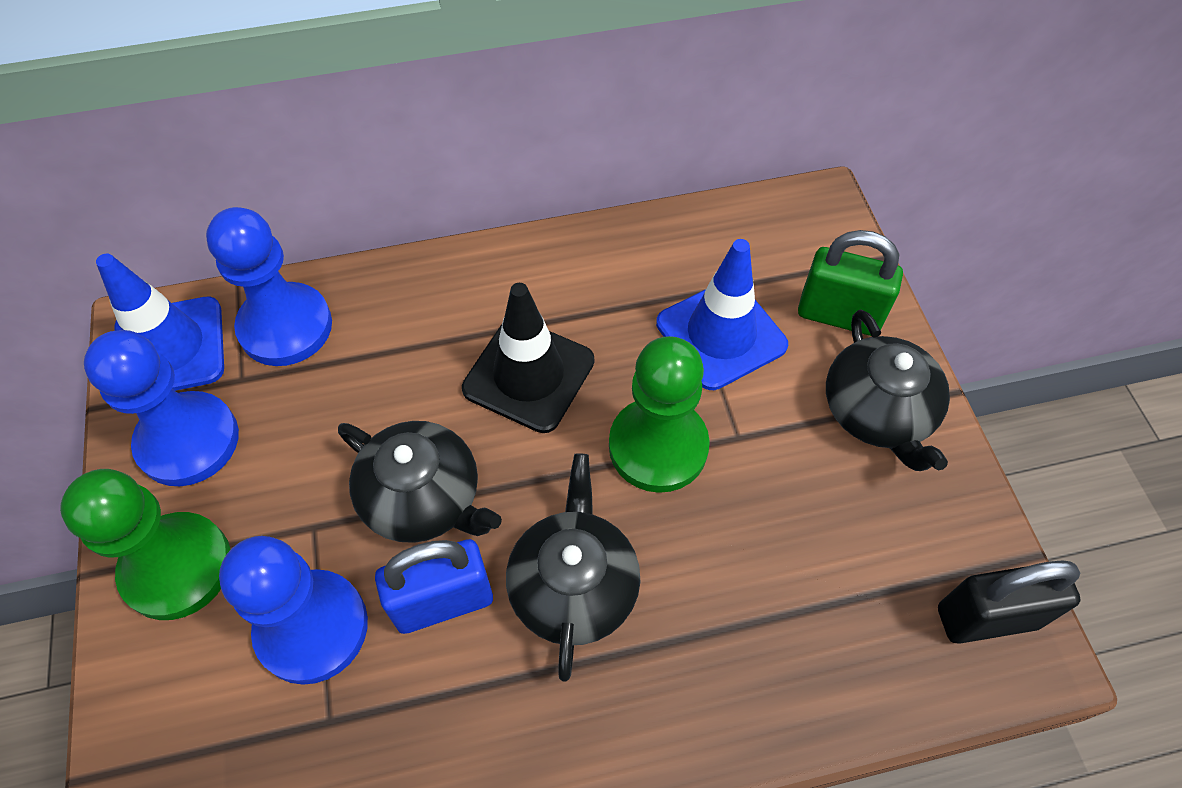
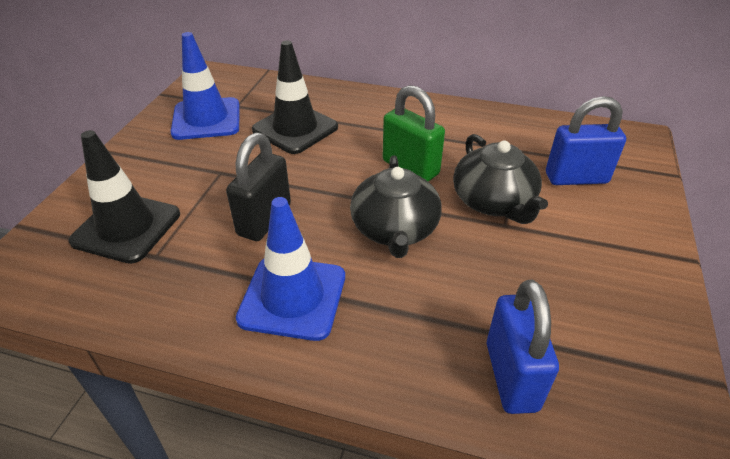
black teapot: 3 -> 2
black traffic cone: 1 -> 2
blue padlock: 1 -> 2
blue pawn: 3 -> 0
green pawn: 2 -> 0

